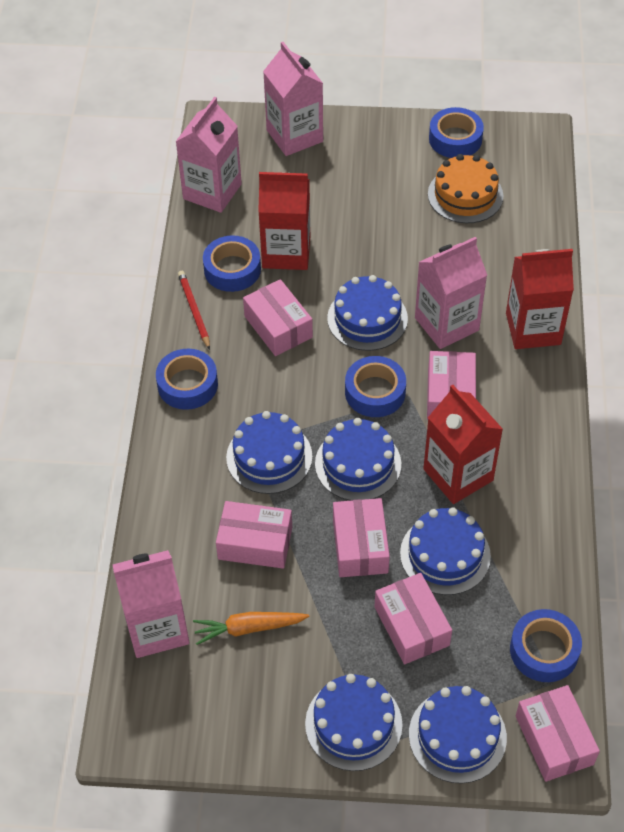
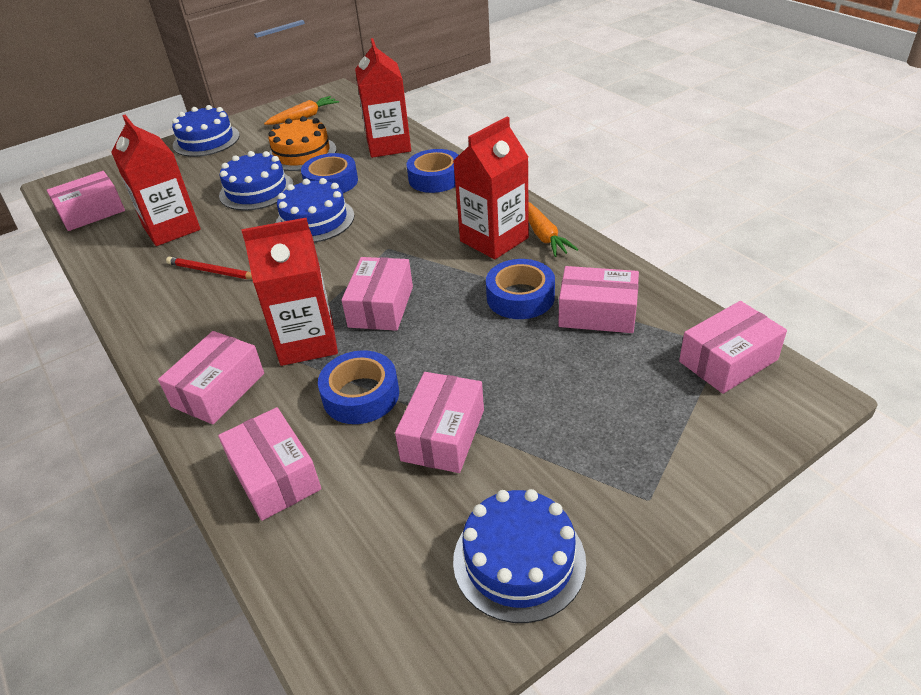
blue cake: 6 -> 4
blue tape: 5 -> 4
orange carrot: 1 -> 2
pink box: 6 -> 7
pink carton: 4 -> 0
red carton: 3 -> 4

